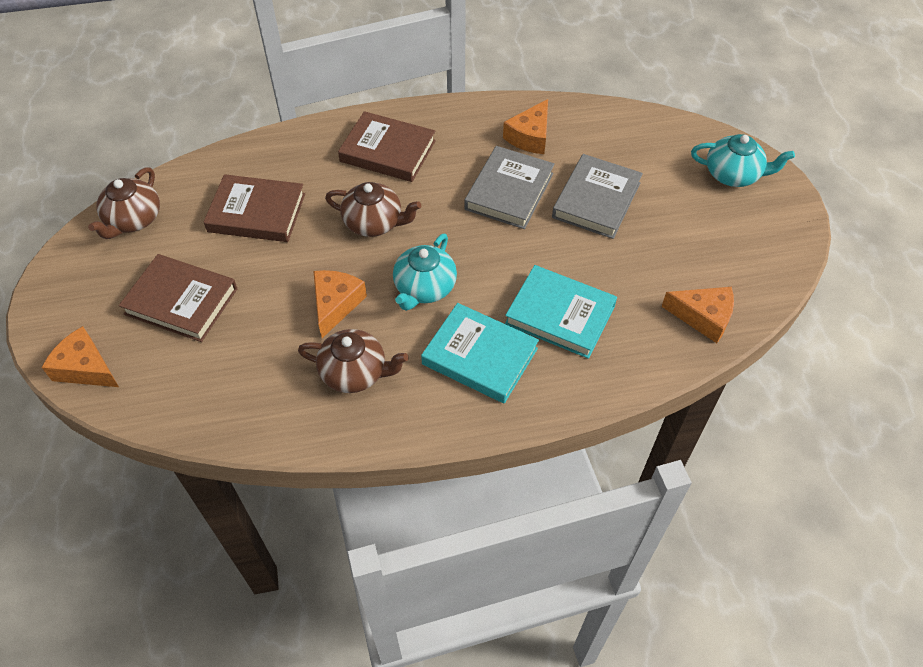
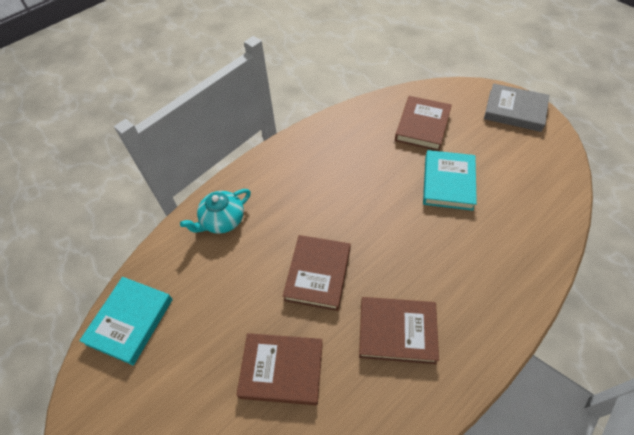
brown book: 3 -> 4
brown teapot: 3 -> 0
grey book: 2 -> 1
orange cheese: 4 -> 0
turquoise teapot: 2 -> 1

